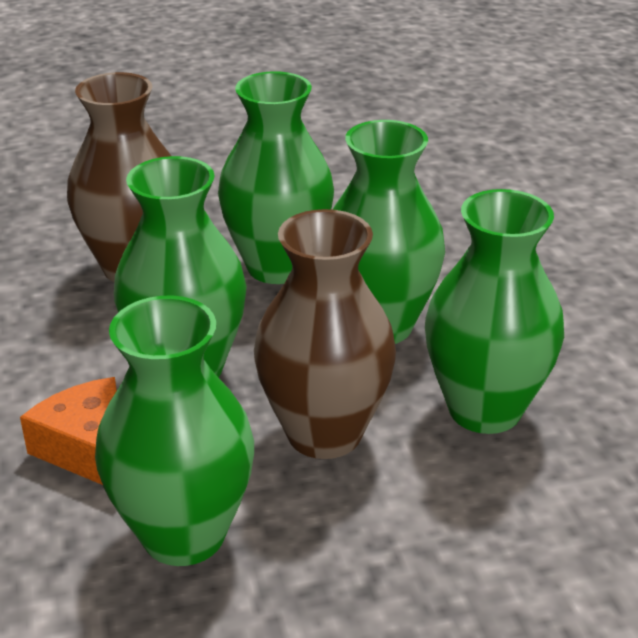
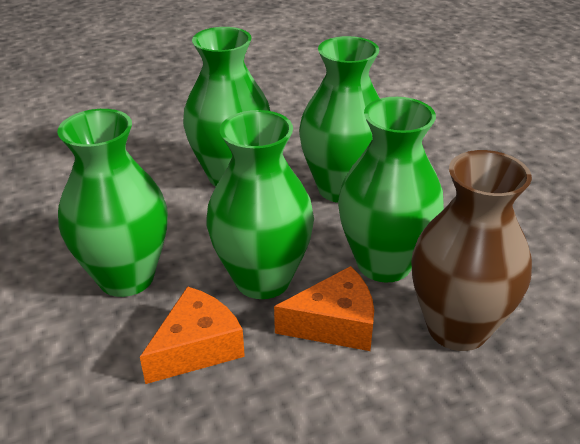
brown vase: 2 -> 1
orange cheese: 1 -> 2

